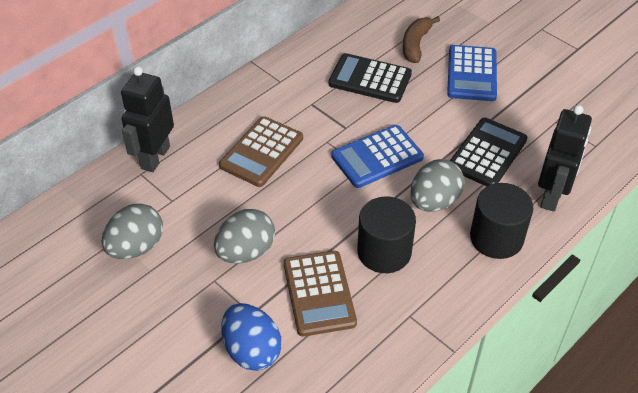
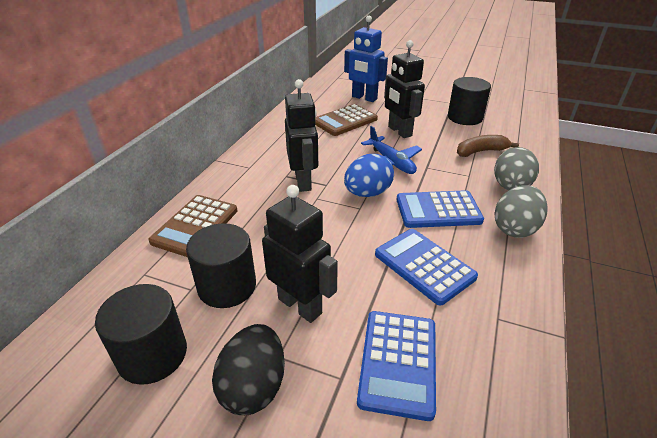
black calculator: 2 -> 0
black cylinder: 2 -> 3
black egg: 0 -> 1
black robot: 2 -> 3
blue calculator: 2 -> 3
blue plane: 0 -> 1
blue robot: 0 -> 1
grey egg: 3 -> 2

